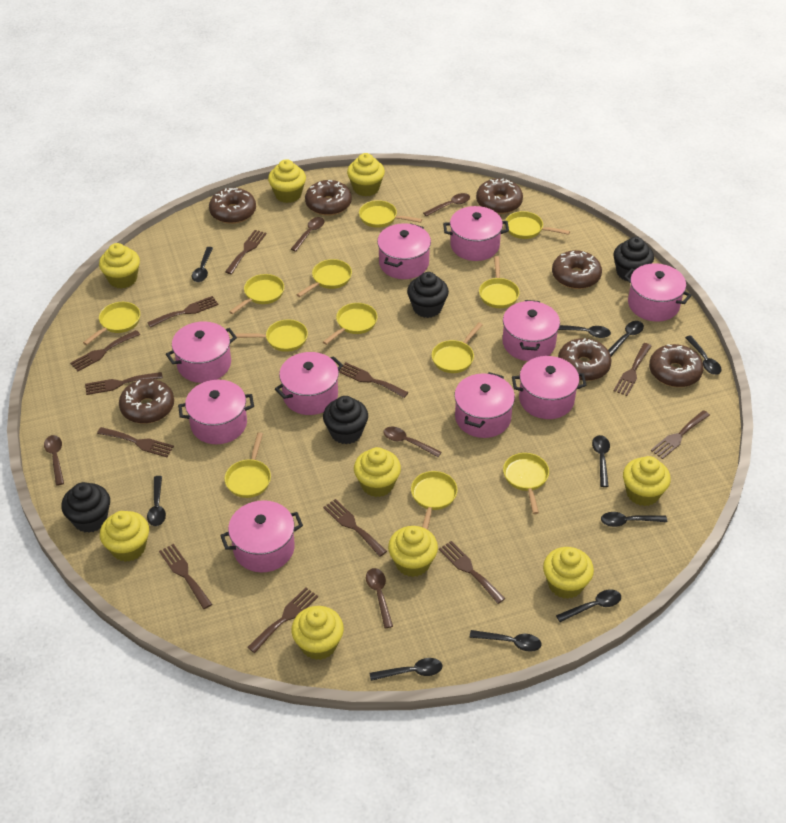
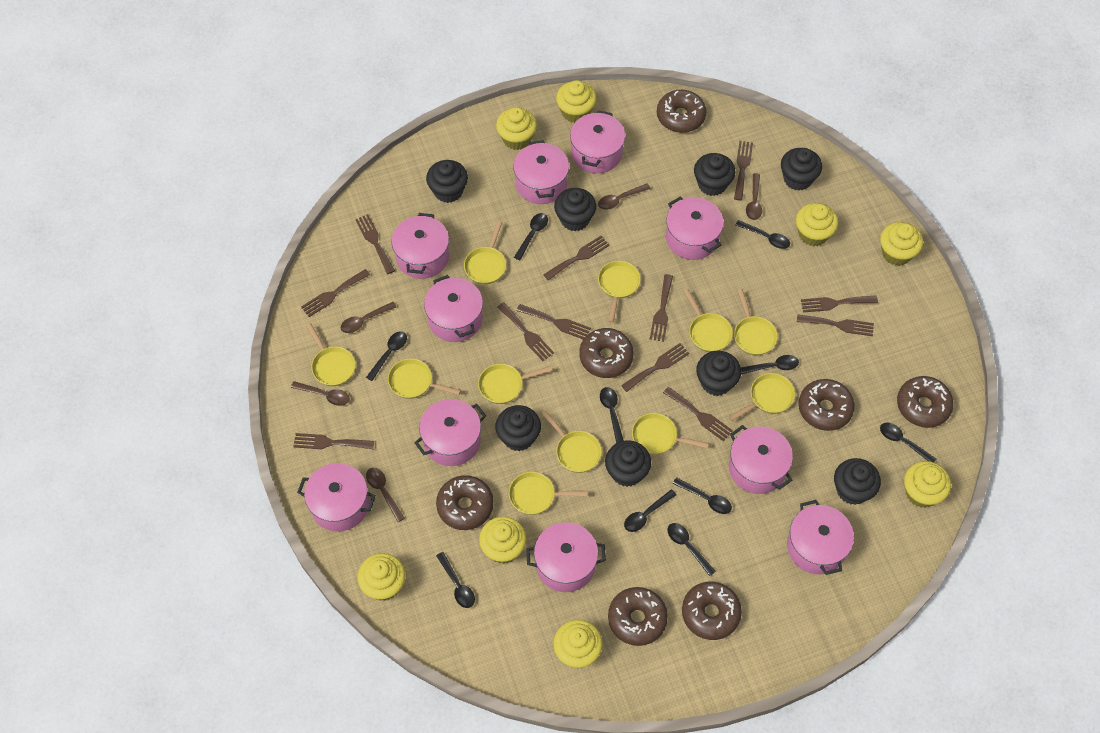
black cupcake: 4 -> 8
yellow cupcake: 9 -> 8
yellow pan: 12 -> 11

